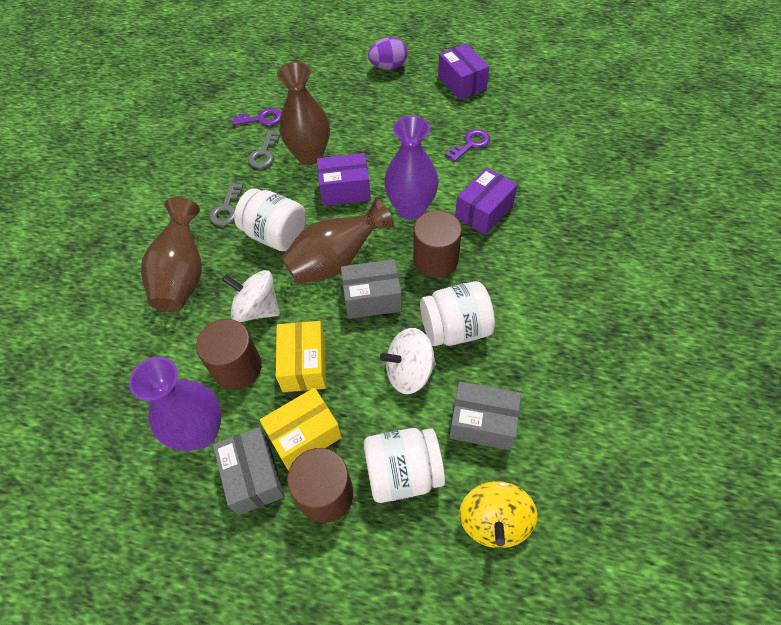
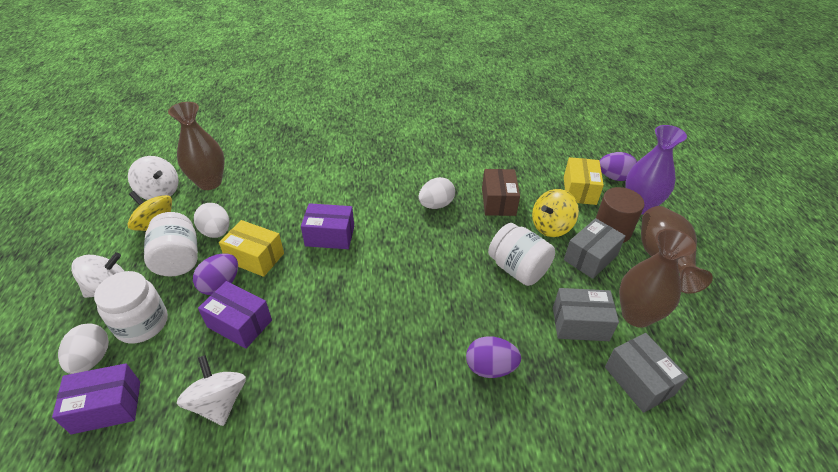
brown box: 0 -> 1
brown cylinder: 3 -> 1
grey key: 2 -> 0
purple egg: 1 -> 3
purple key: 2 -> 0
purple vase: 2 -> 1
white egg: 0 -> 3
white spinning top: 2 -> 3
yellow spinning top: 1 -> 2

